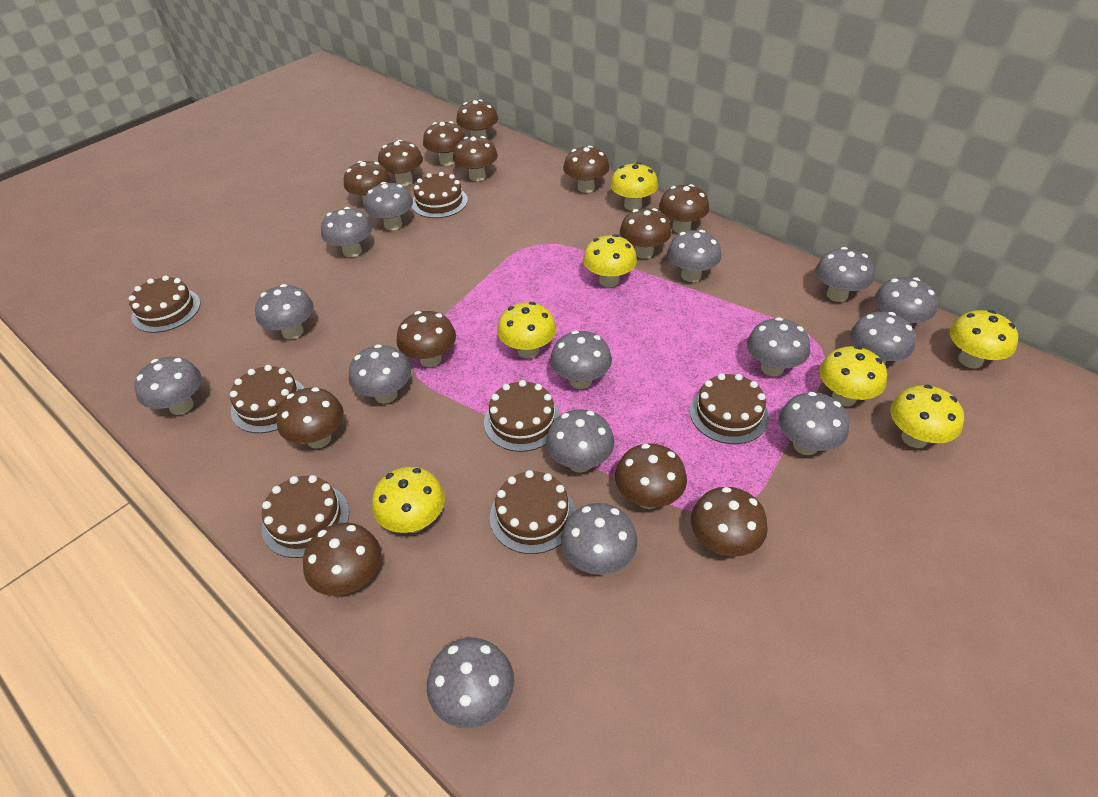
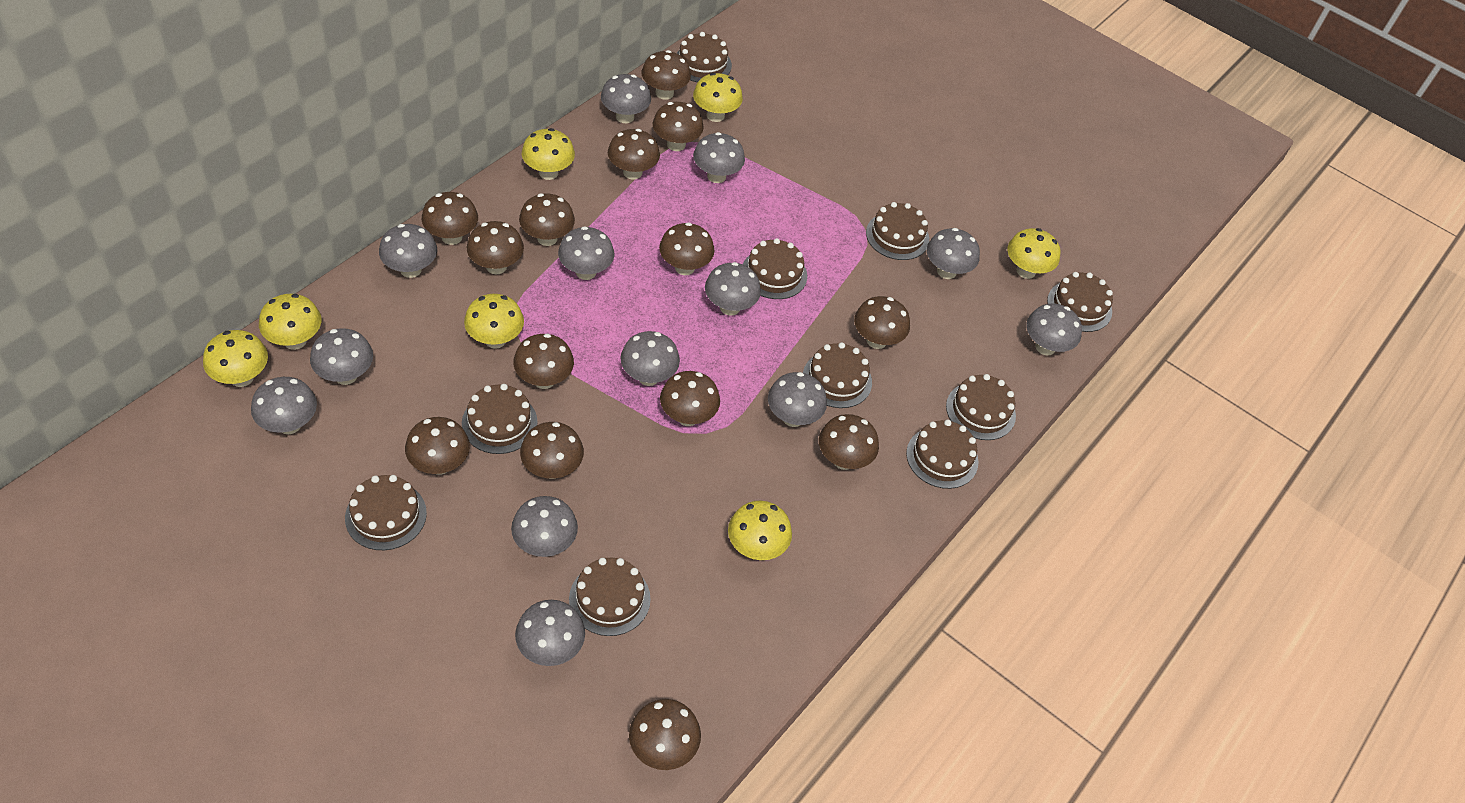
brown cake: 7 -> 10
brown mushroom: 13 -> 14
grey mushroom: 15 -> 13

